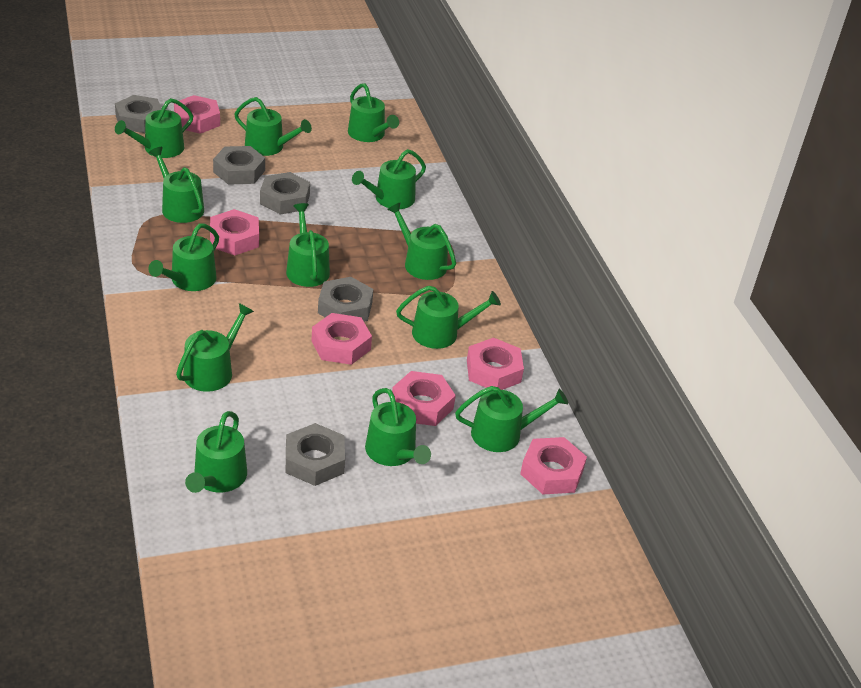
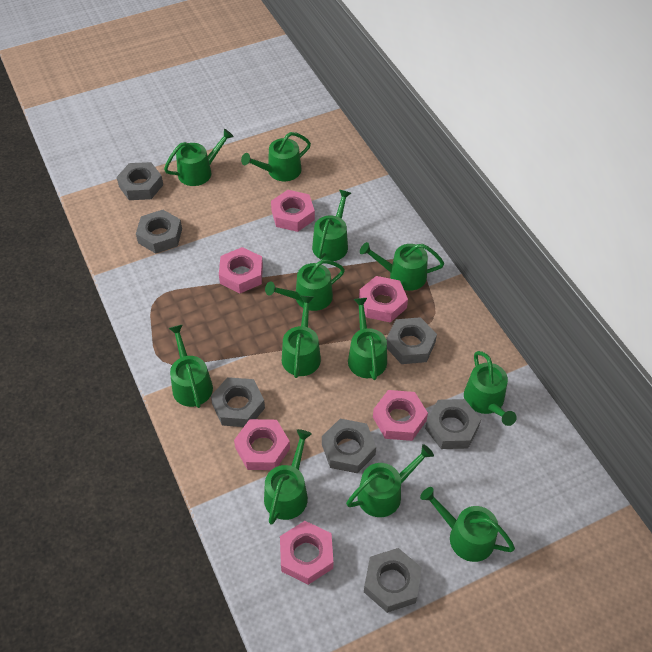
green watering can: 13 -> 12
grey nut: 5 -> 7

